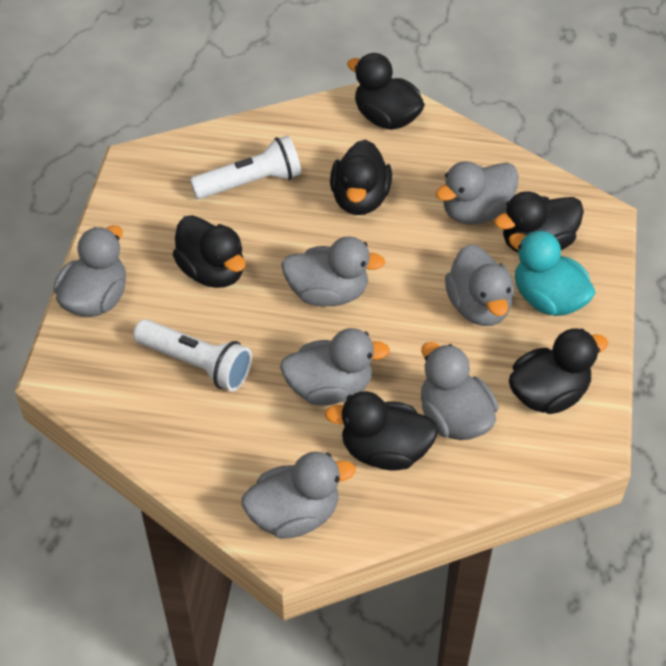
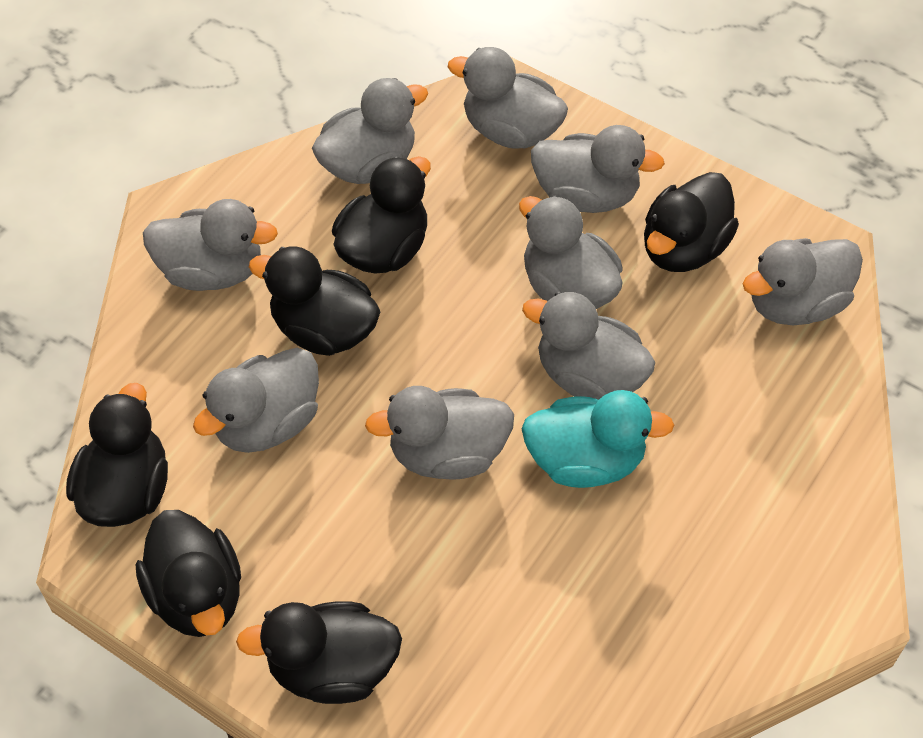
grey duck: 7 -> 9
white flashlight: 2 -> 0

